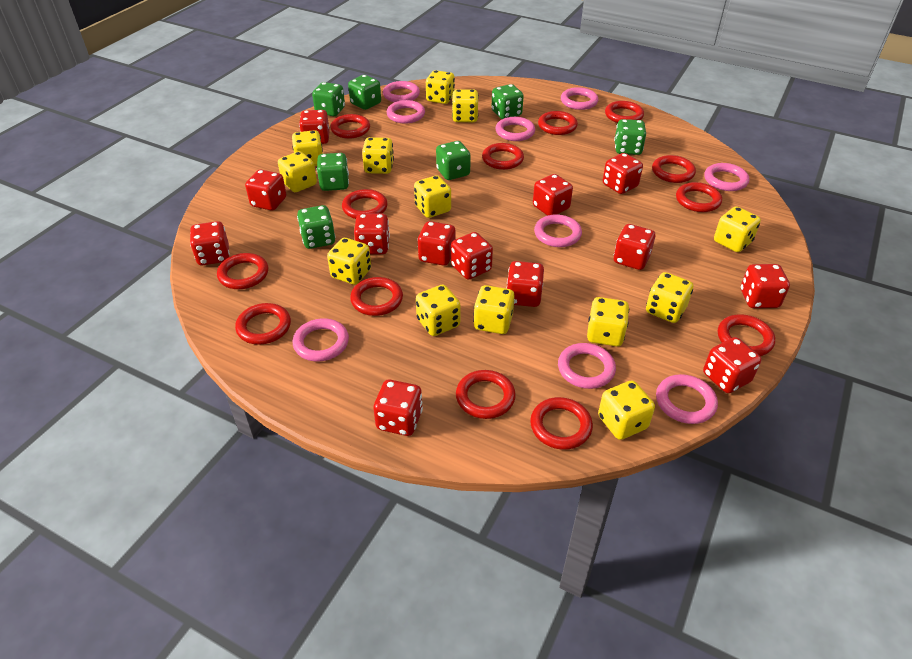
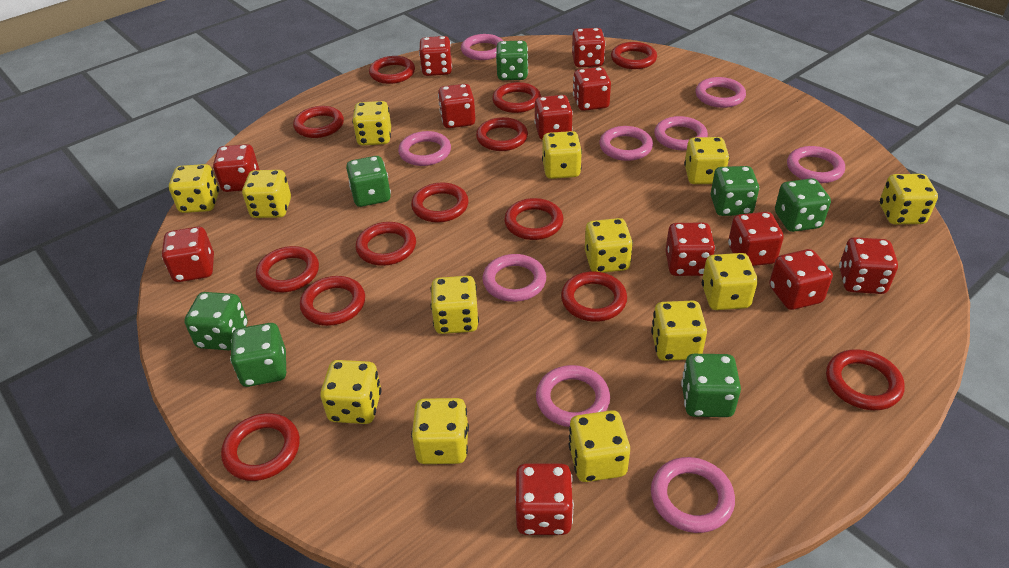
red dice: 13 -> 12

